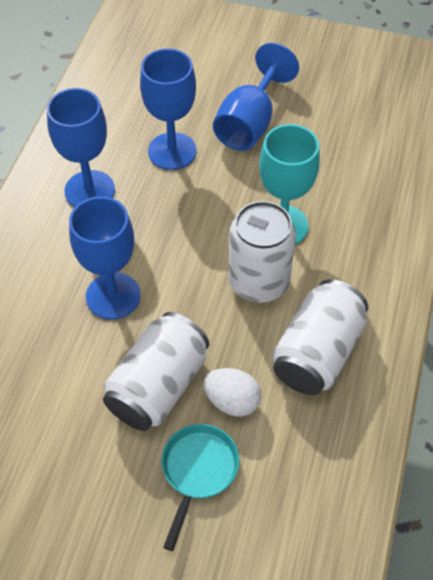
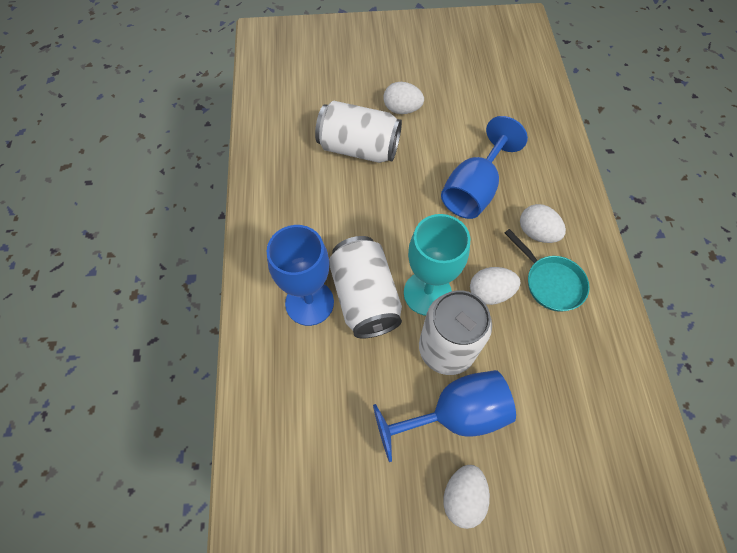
blue goblet: 4 -> 3
white egg: 1 -> 4

